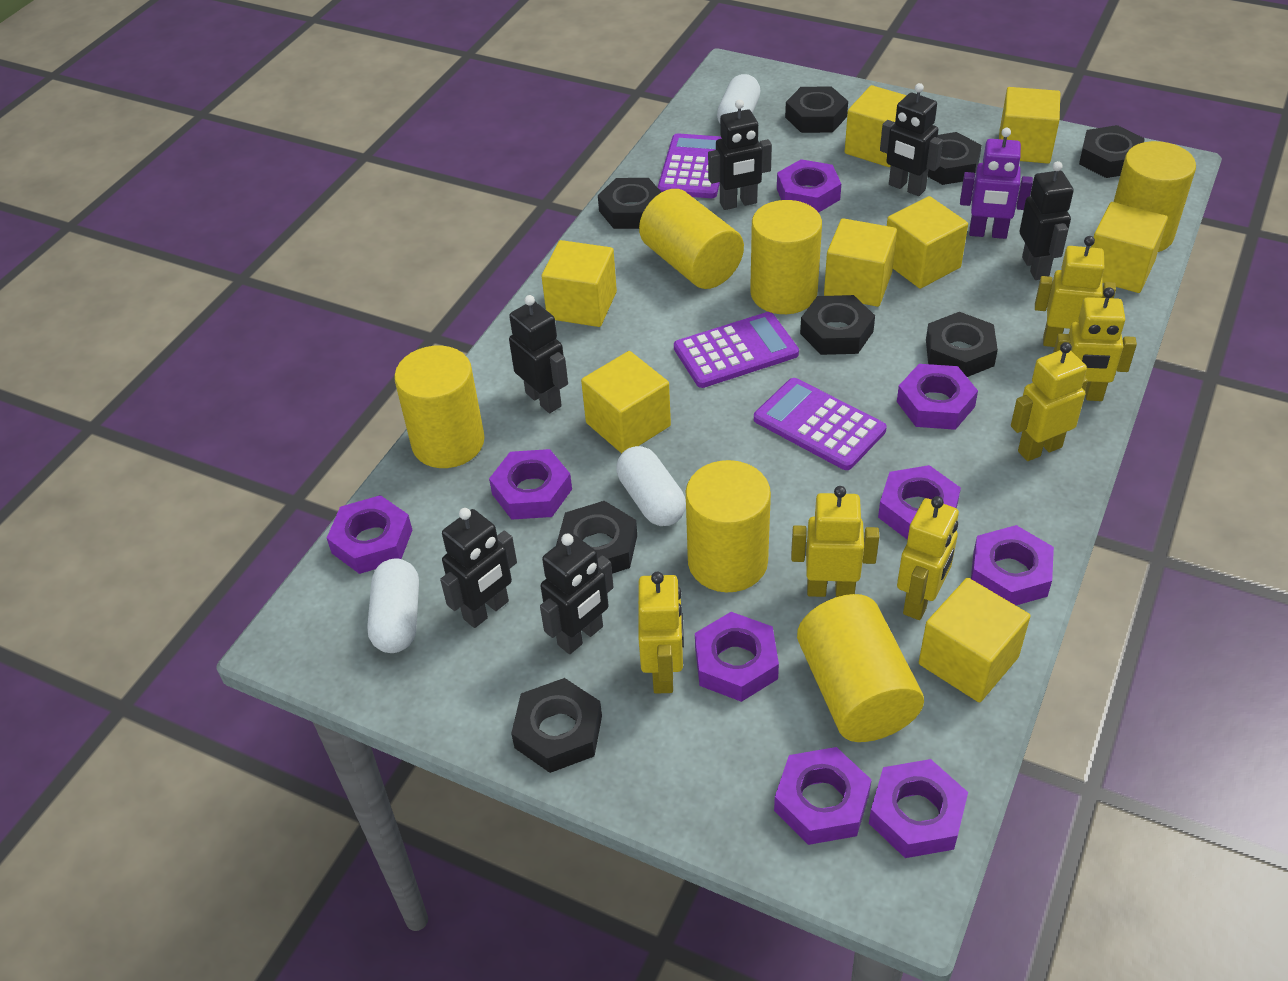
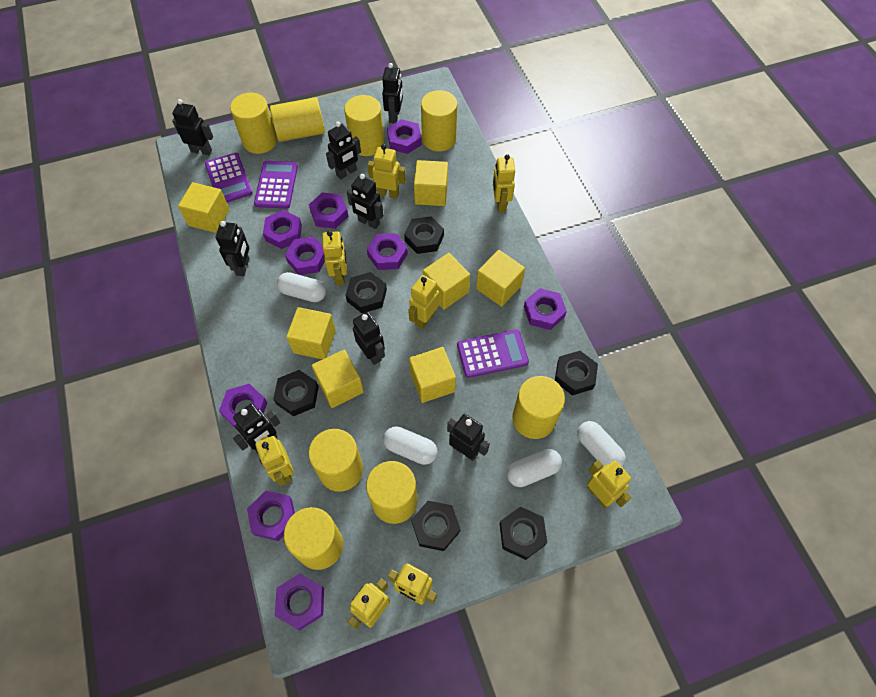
black nut: 8 -> 6
black robot: 6 -> 8
purple robot: 1 -> 0
white capsule: 3 -> 4
yellow cube: 8 -> 7
yellow cylinder: 6 -> 8
yellow robot: 6 -> 8

